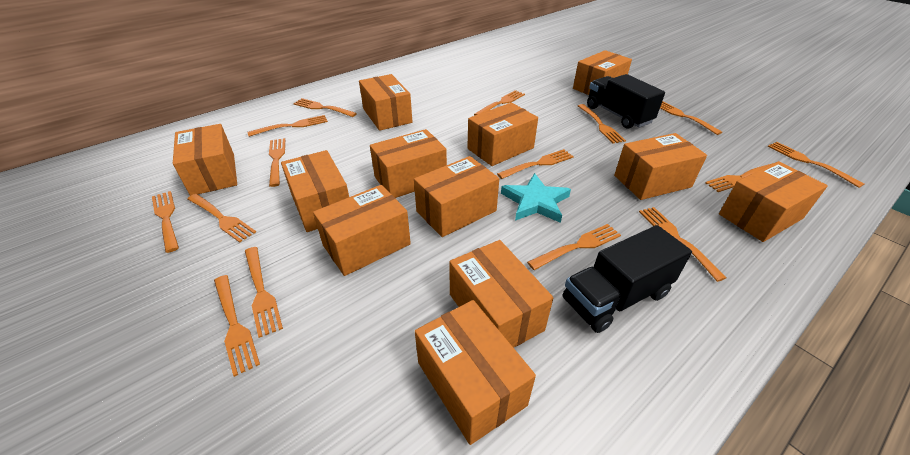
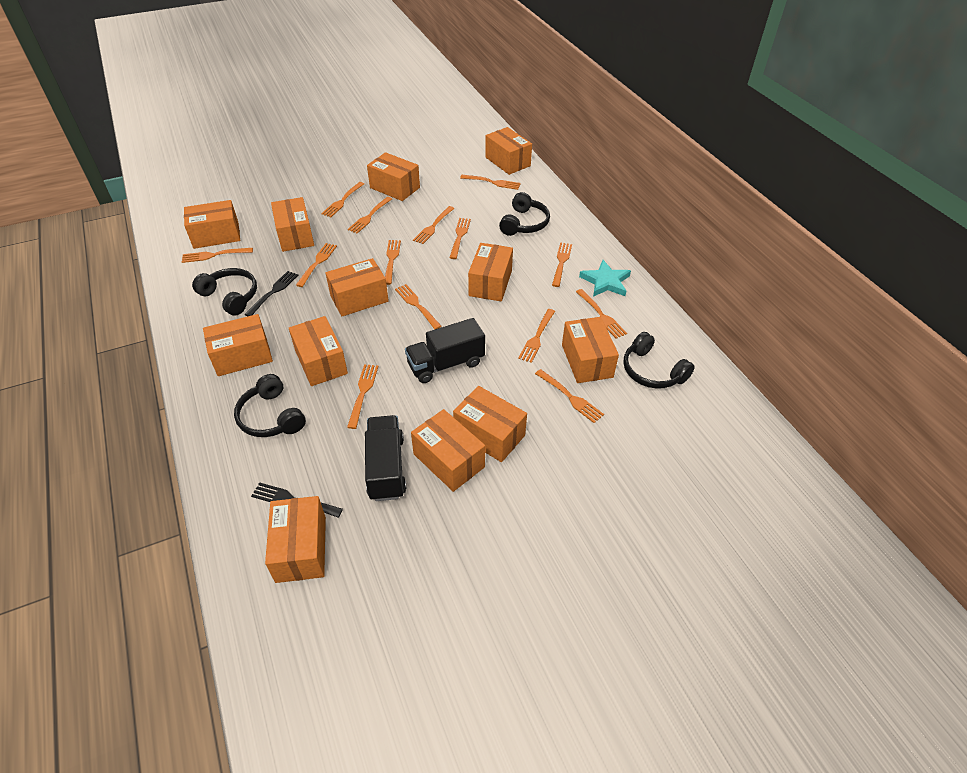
black fork: 0 -> 2
black headphones: 0 -> 4
orange fork: 15 -> 14

